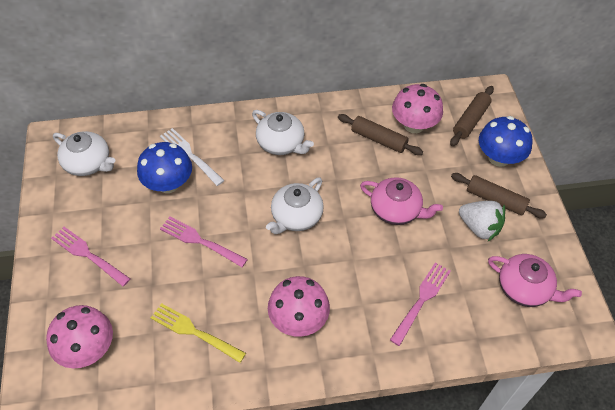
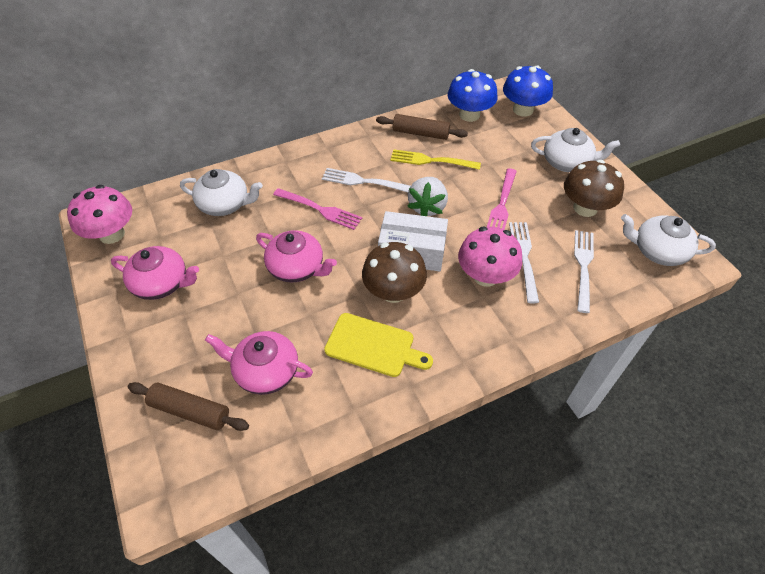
brown mushroom: 0 -> 2
brown rolling pin: 3 -> 2
pink fork: 3 -> 2
pink mushroom: 3 -> 2
pink teapot: 2 -> 3
white box: 0 -> 1
white fork: 1 -> 3
yellow cutting board: 0 -> 1

